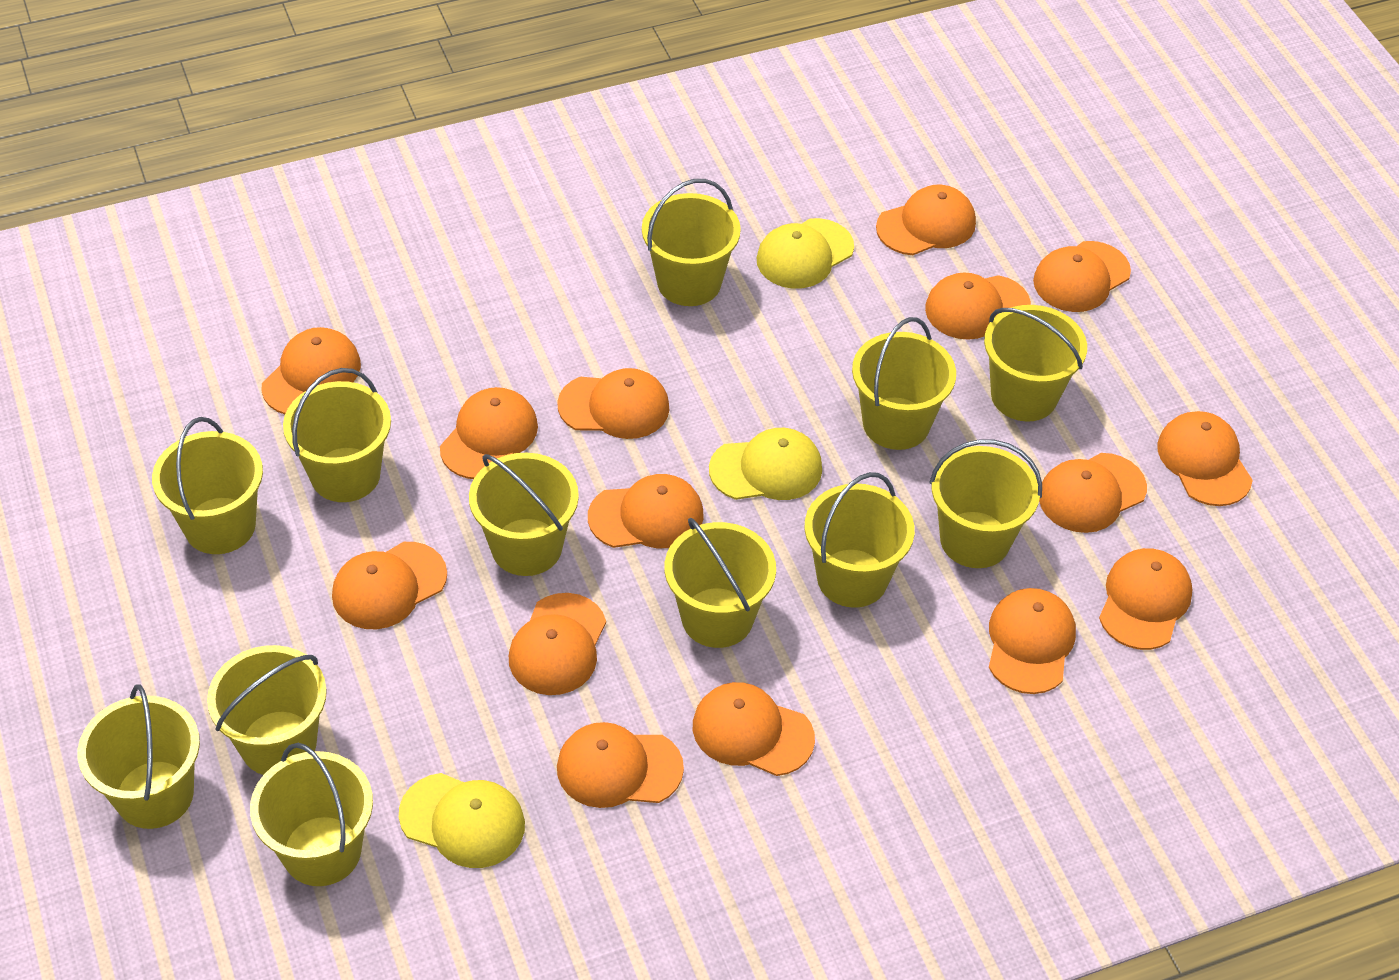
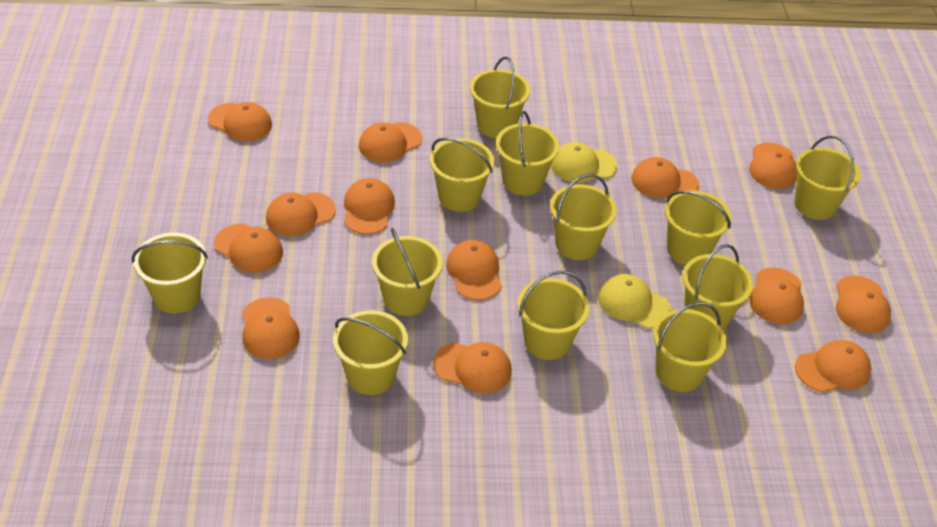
orange cap: 15 -> 13
yellow cap: 3 -> 2

